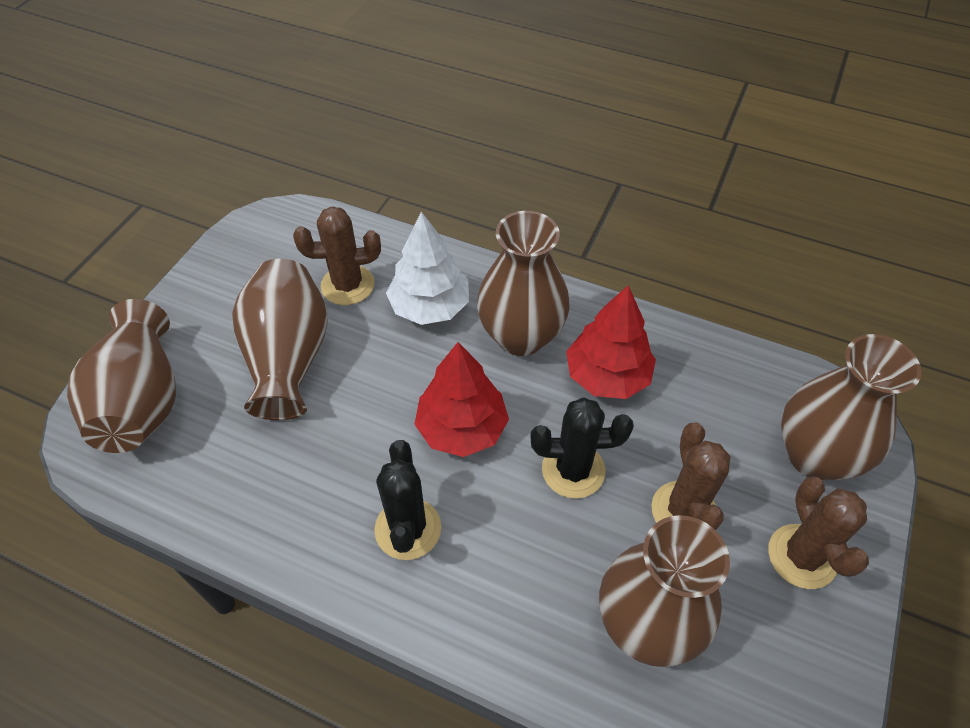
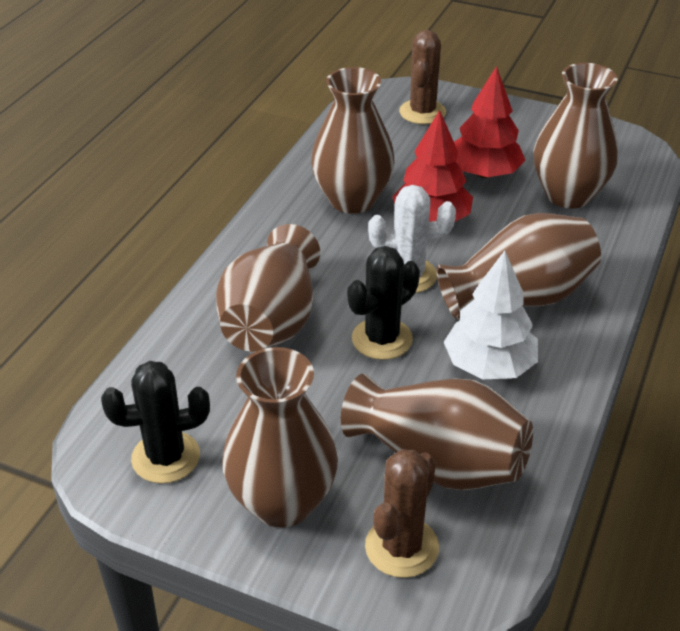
brown cactus: 3 -> 2
brown vase: 5 -> 6
white cactus: 0 -> 1

